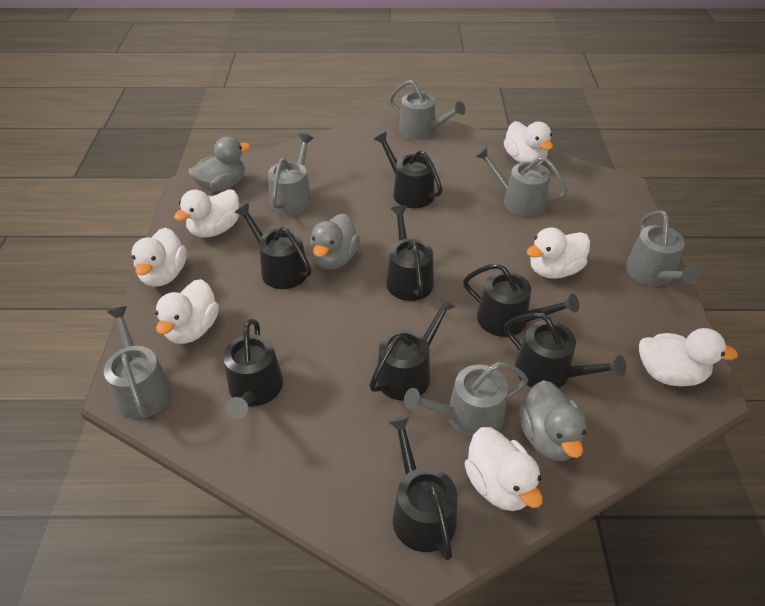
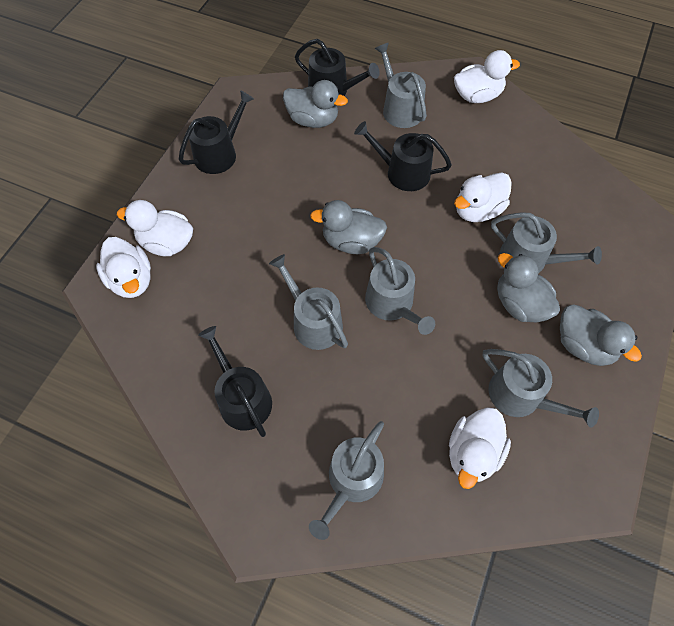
black watering can: 8 -> 4
grey duck: 3 -> 4
white duck: 7 -> 5

